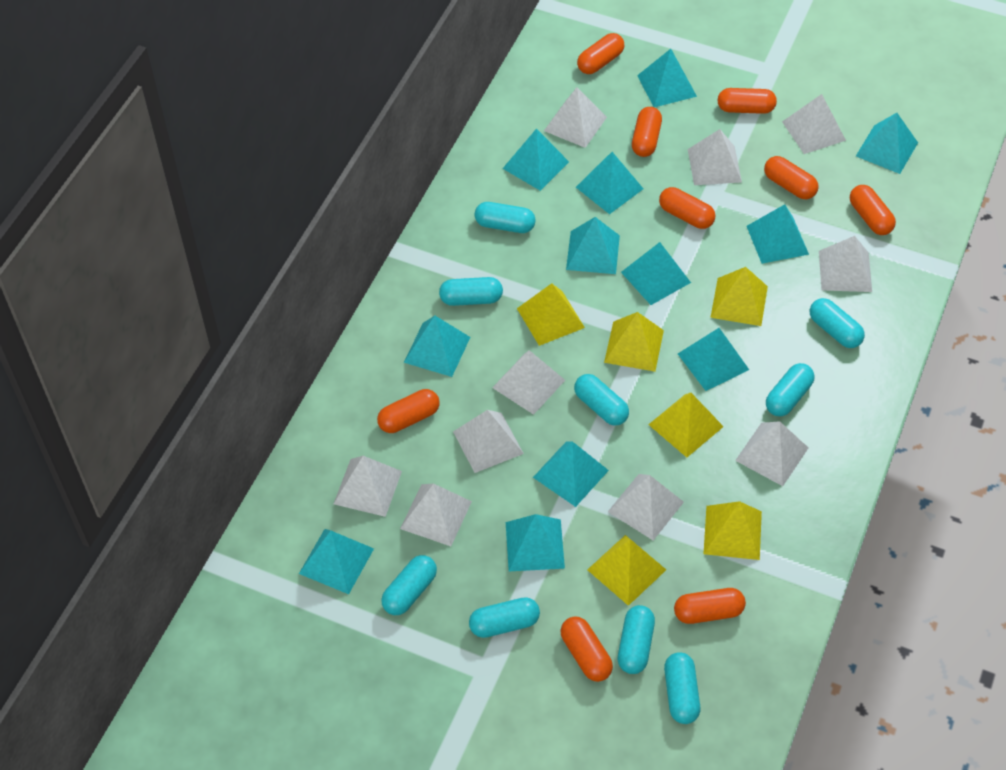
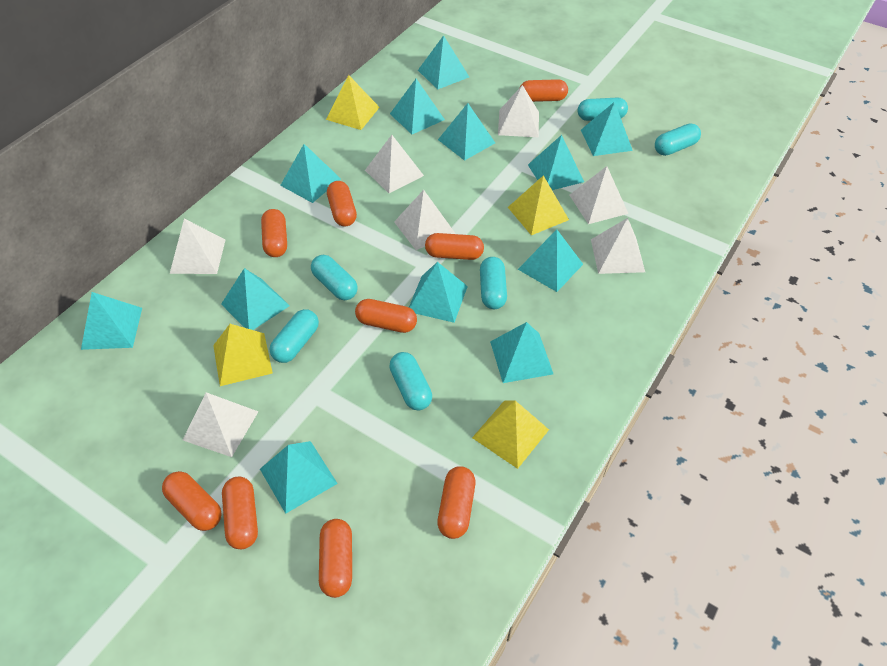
turquoise capsule: 9 -> 6
white pyramid: 10 -> 7
yellow pyramid: 6 -> 4

